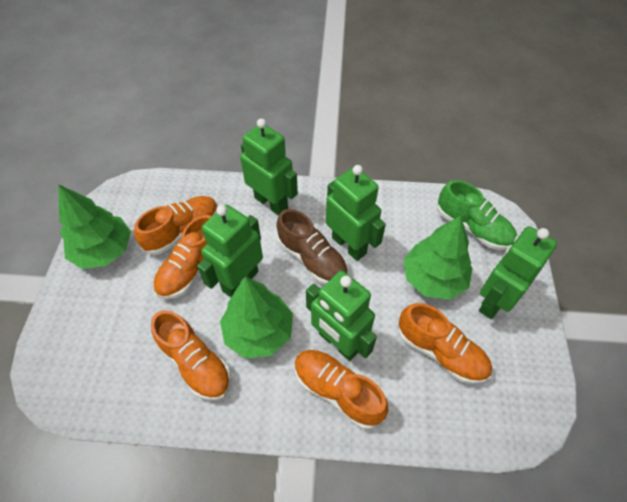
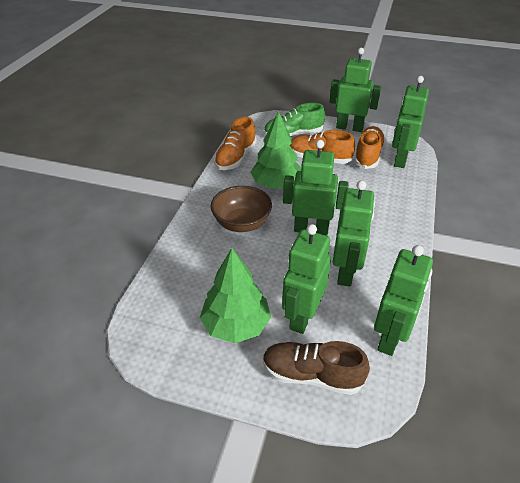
brown bowl: 0 -> 1
green robot: 5 -> 6
green tree: 3 -> 2
orange shoe: 5 -> 3

